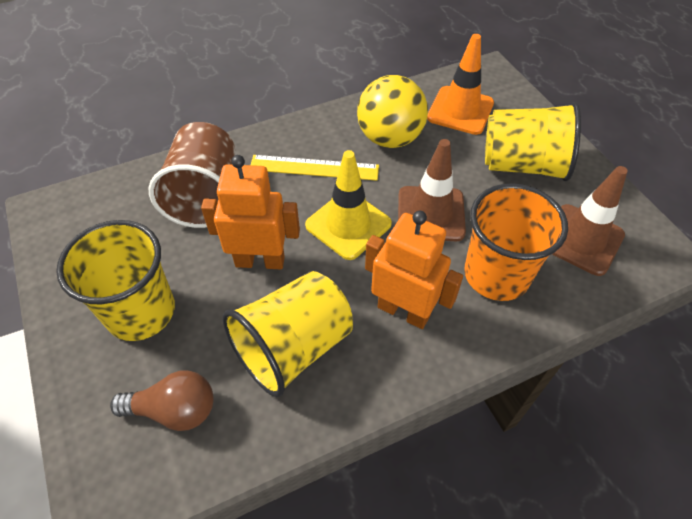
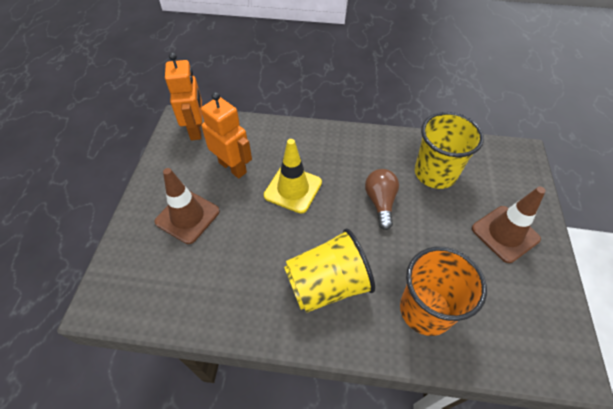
brown cup: 1 -> 0
orange traffic cone: 1 -> 0
yellow ball: 1 -> 0
yellow cup: 3 -> 2
yellow ruler: 1 -> 0

